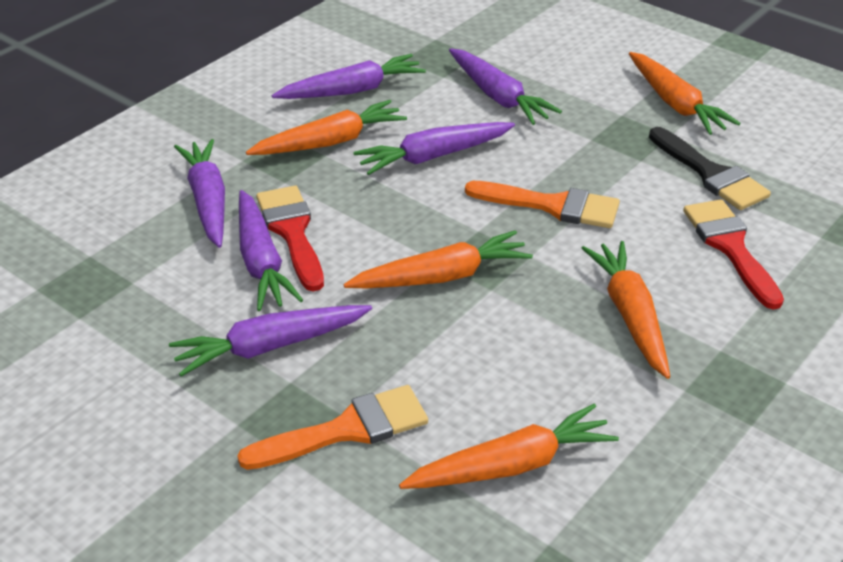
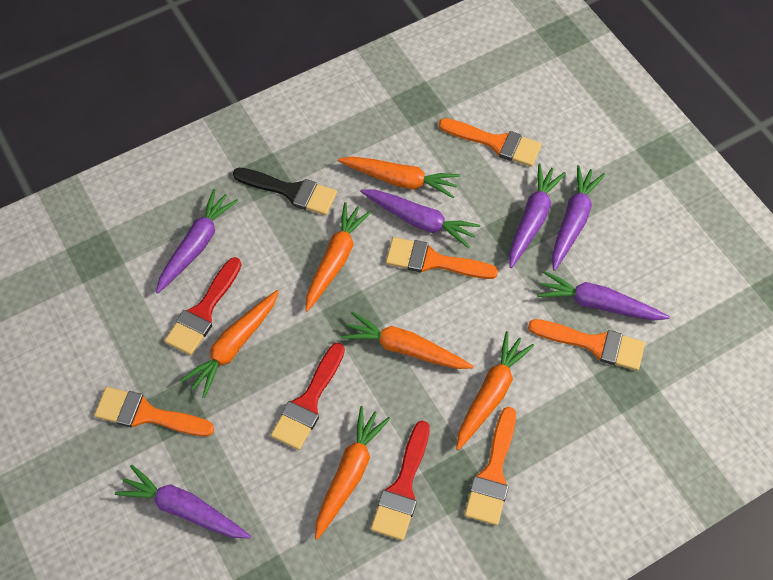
orange brush: 2 -> 5
orange carrot: 5 -> 6
red brush: 2 -> 3

